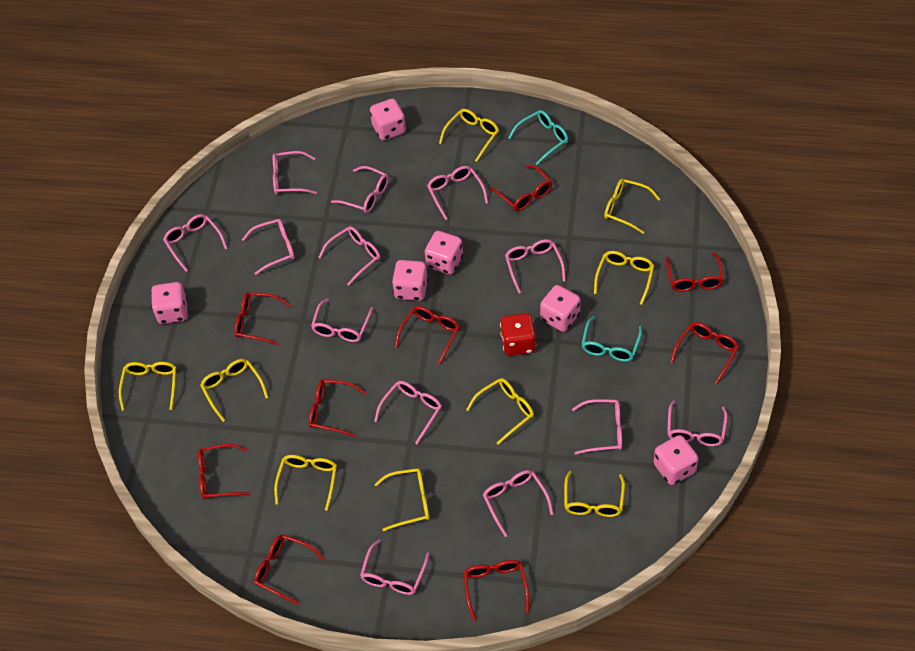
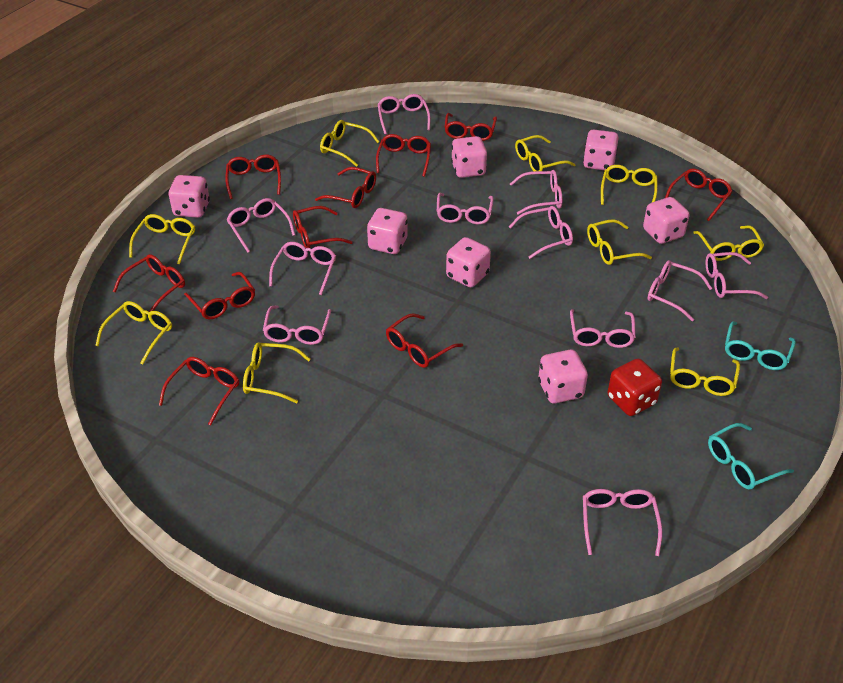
pink dice: 6 -> 7
pink glasses: 13 -> 11
red glasses: 9 -> 10

